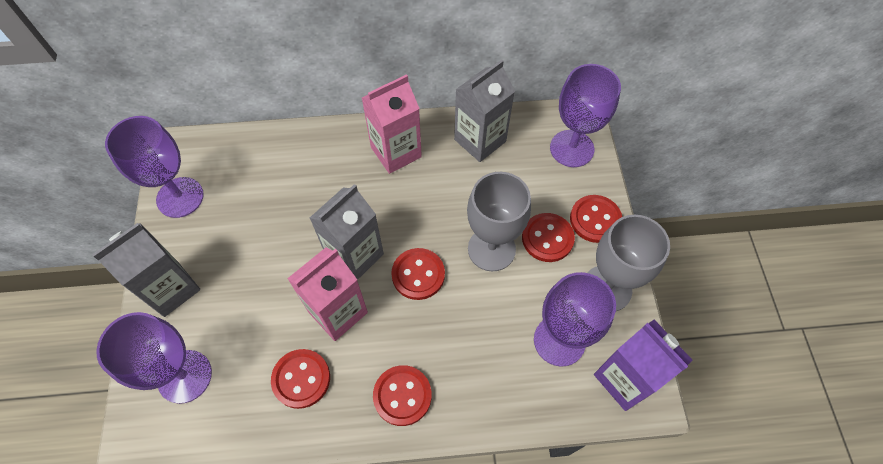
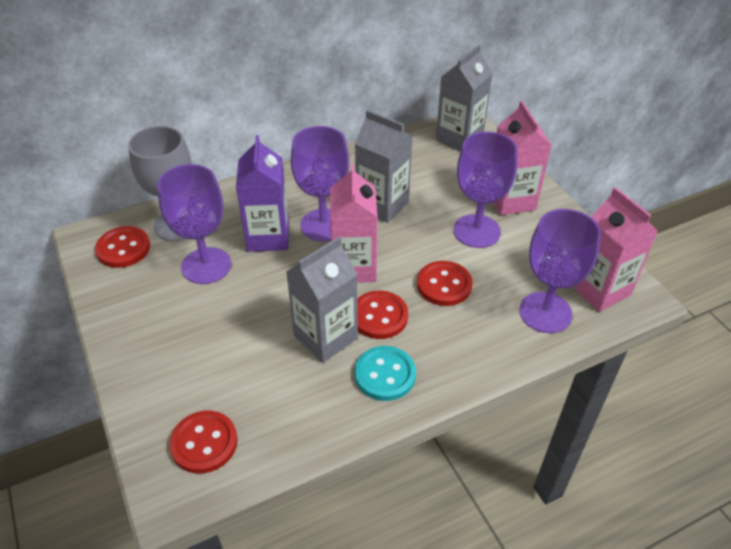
grey goblet: 2 -> 1
pink carton: 2 -> 3
red button: 5 -> 4
turquoise button: 0 -> 1

